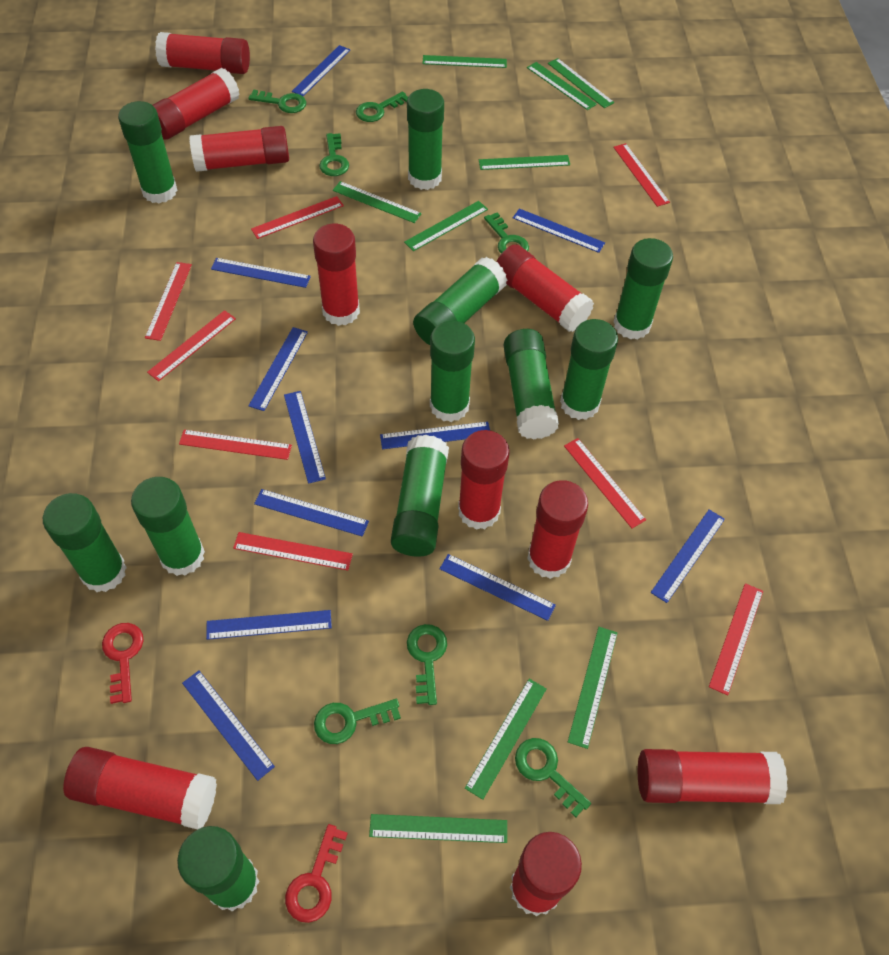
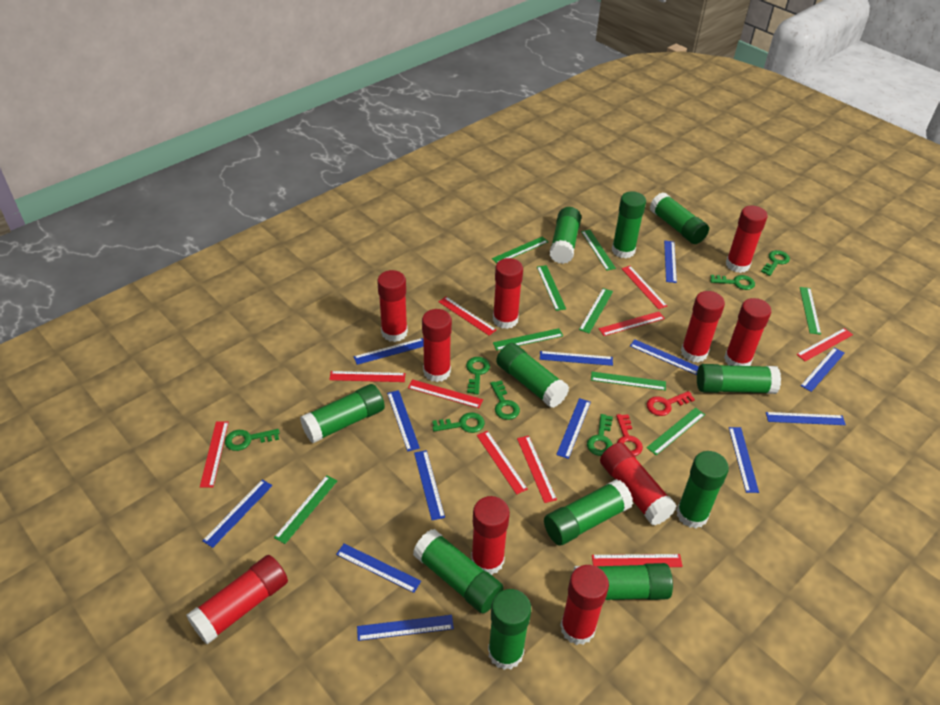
blue ruler: 11 -> 13
red ruler: 8 -> 10

